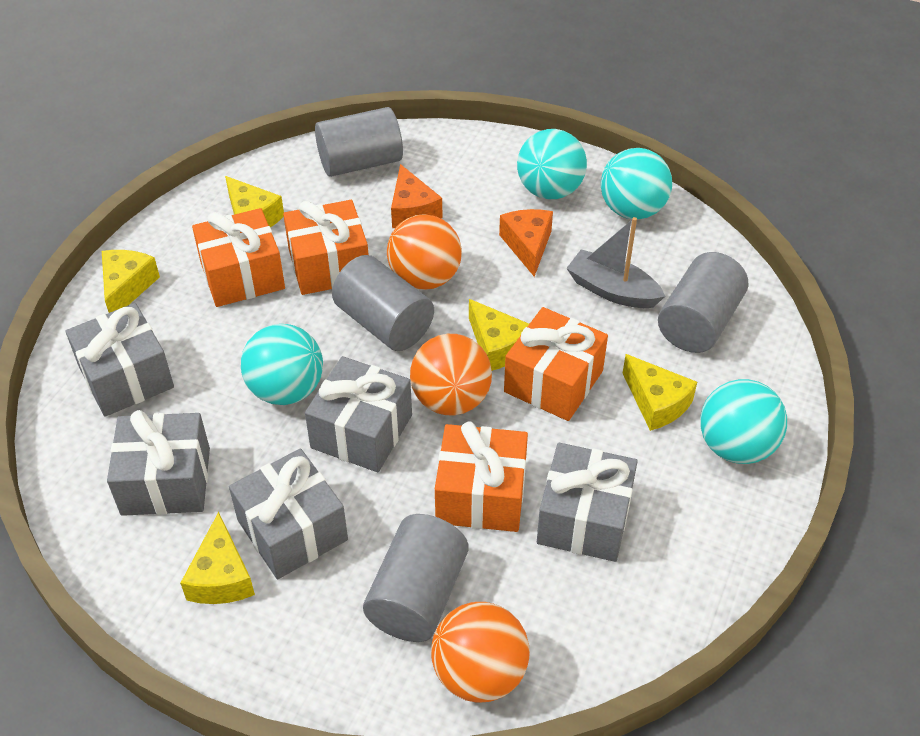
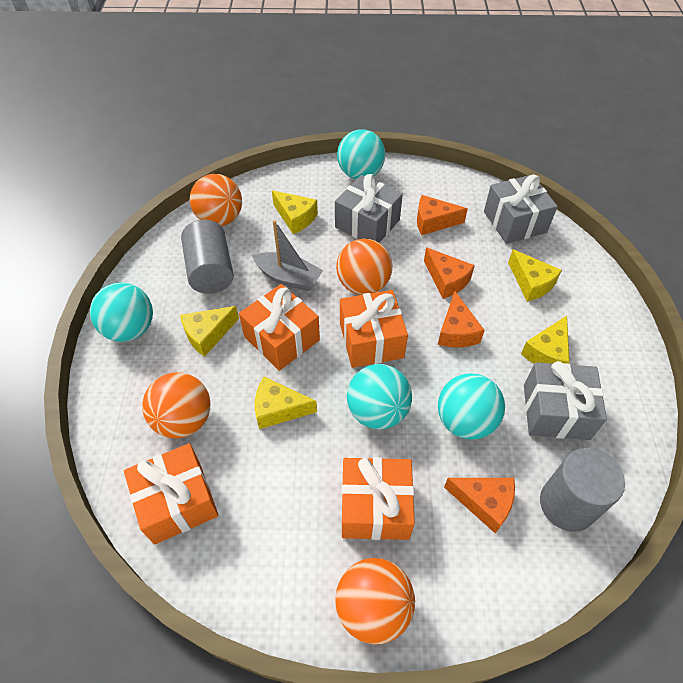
grey cylinder: 4 -> 2
grey gift: 5 -> 3
orange ball: 3 -> 4
orange cheese: 2 -> 4

